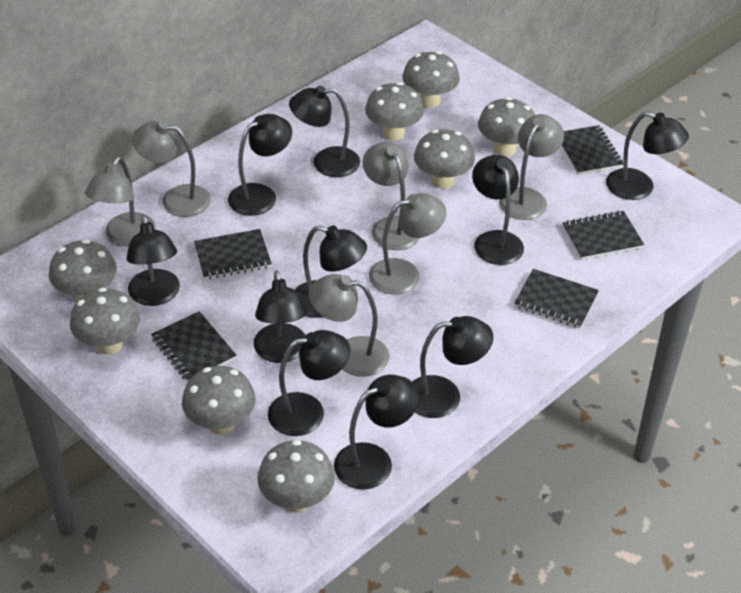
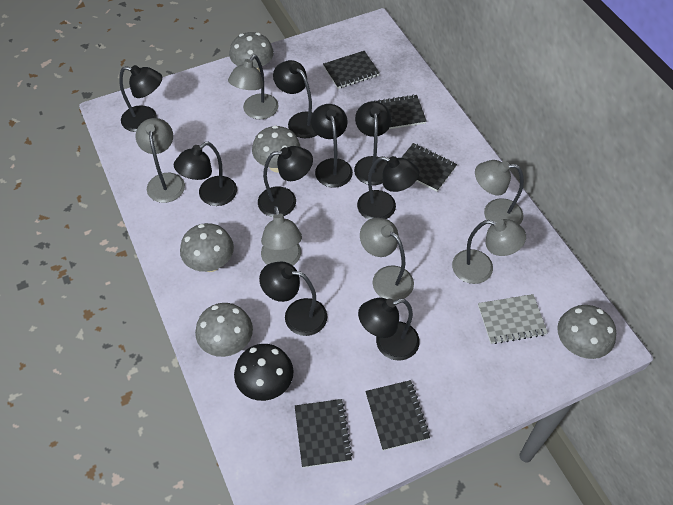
black lamp: 10 -> 9
black mushroom: 0 -> 1
grey mushroom: 8 -> 5
grey notebook: 0 -> 1

